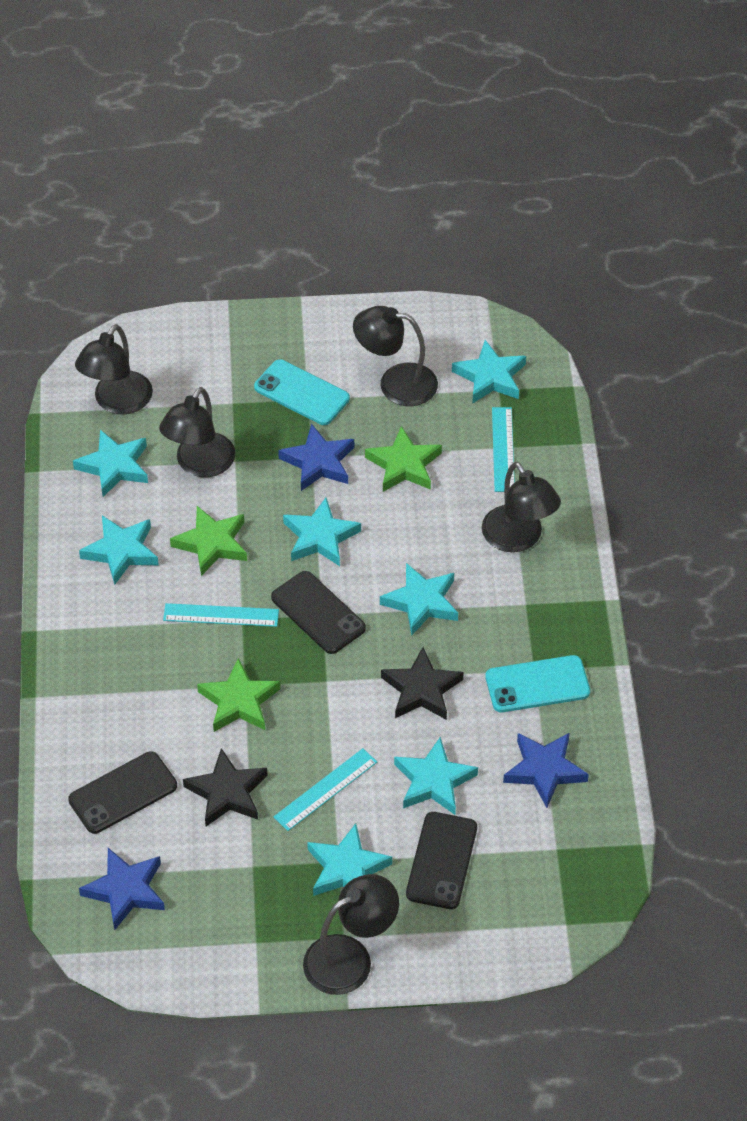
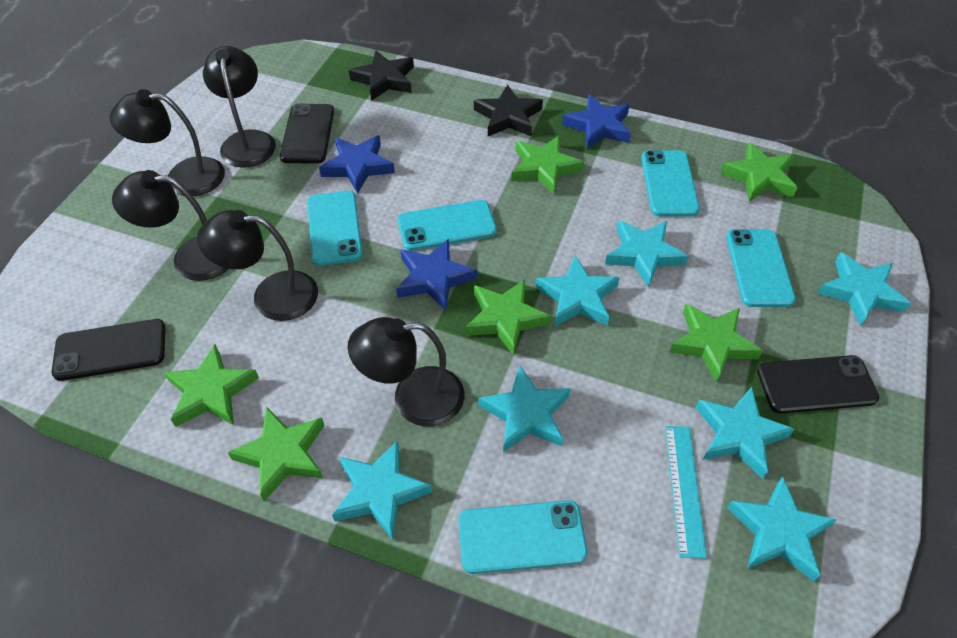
green star: 3 -> 6
turquoise phone: 2 -> 5
turquoise ruler: 3 -> 1

